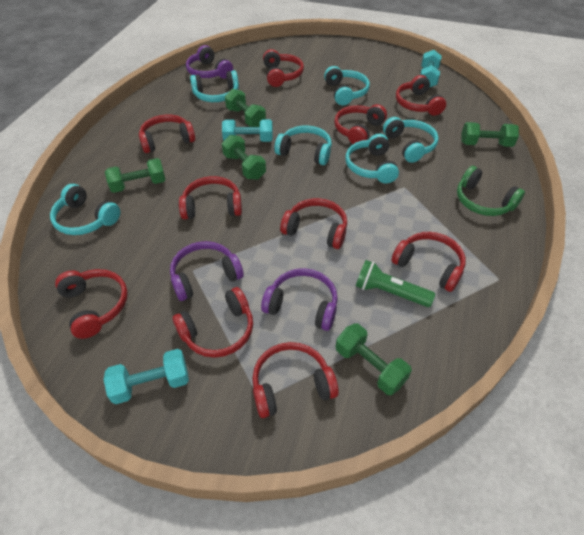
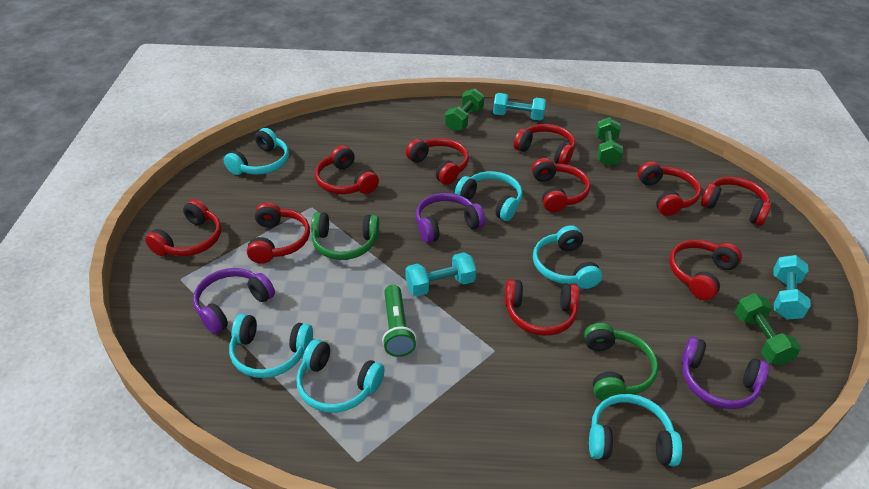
green dumbbell: 5 -> 3
green headphones: 1 -> 2

